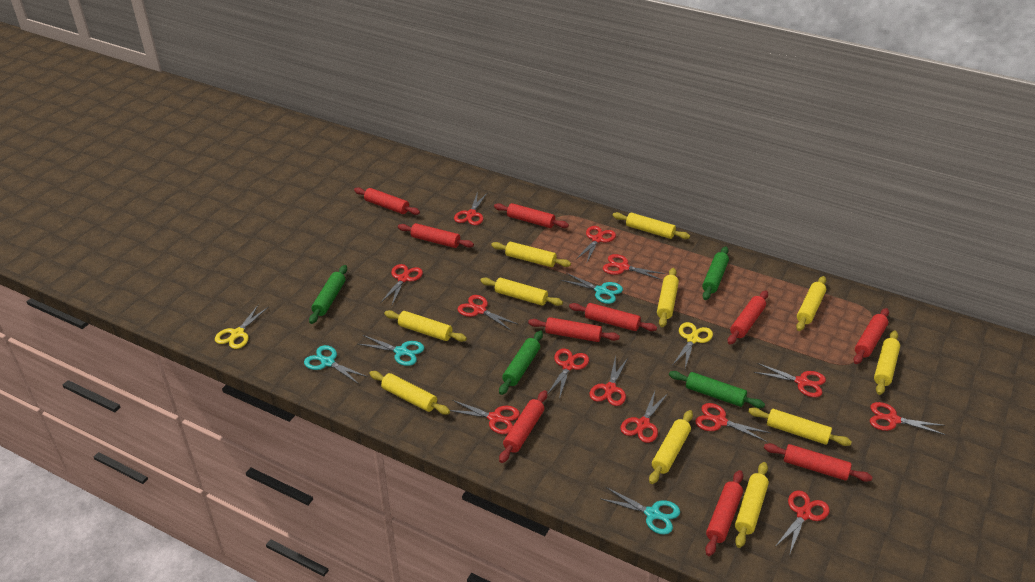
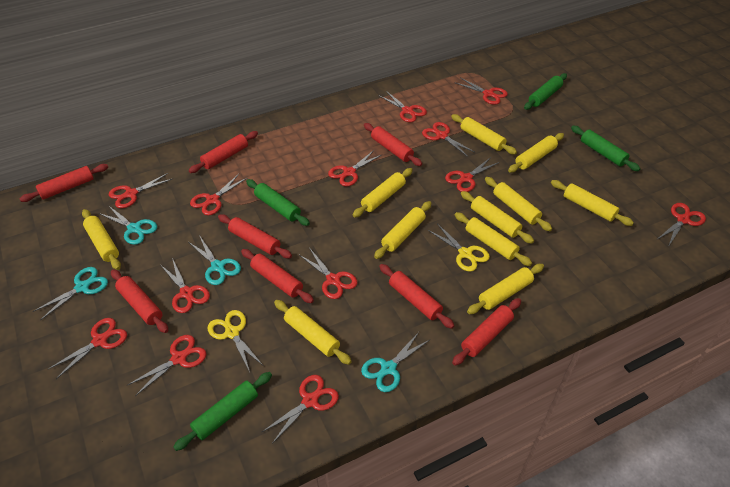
red rolling pin: 10 -> 8

